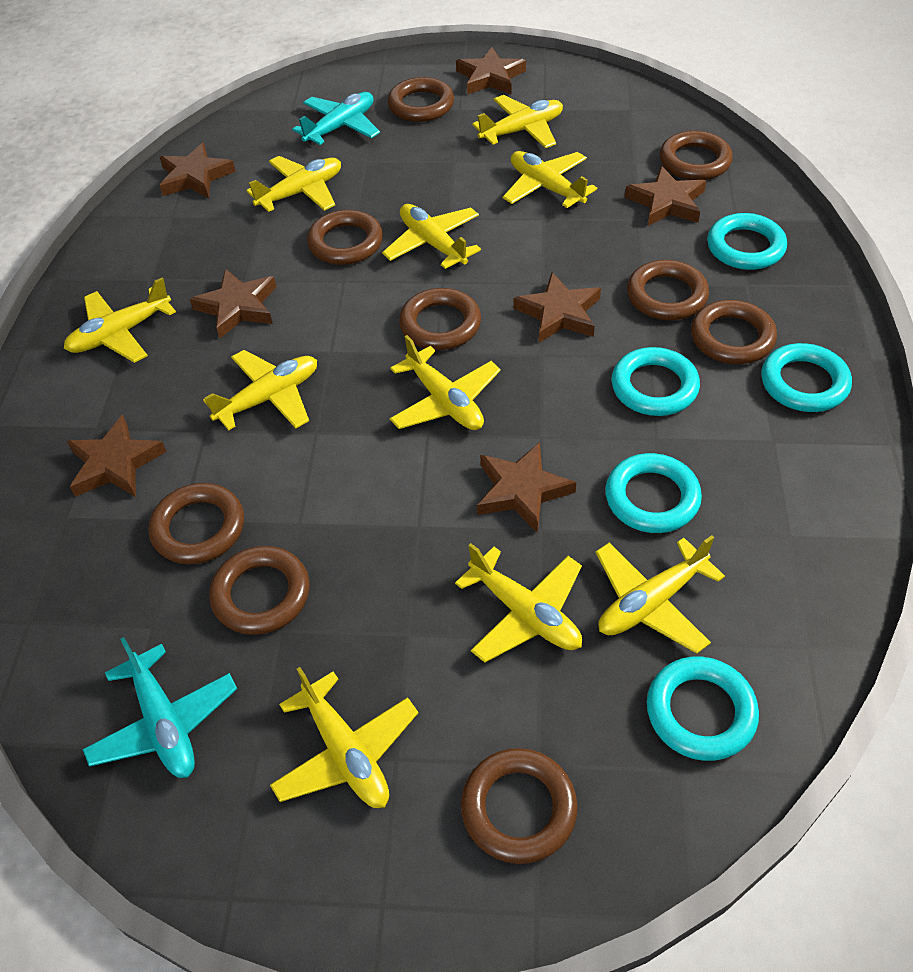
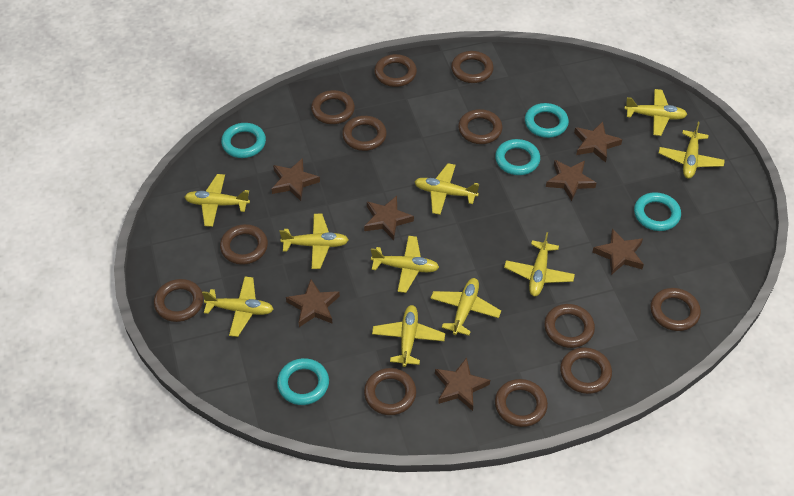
brown ring: 9 -> 12
turquoise plane: 2 -> 0

